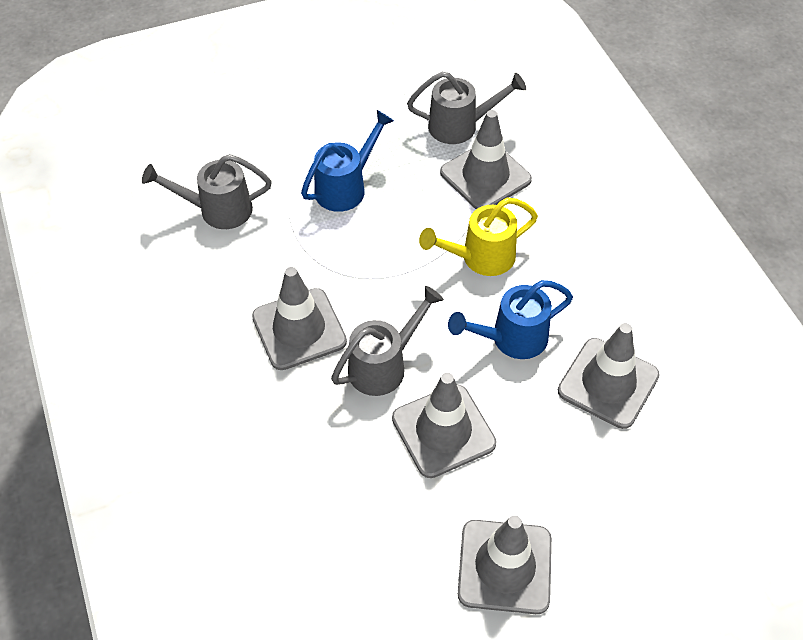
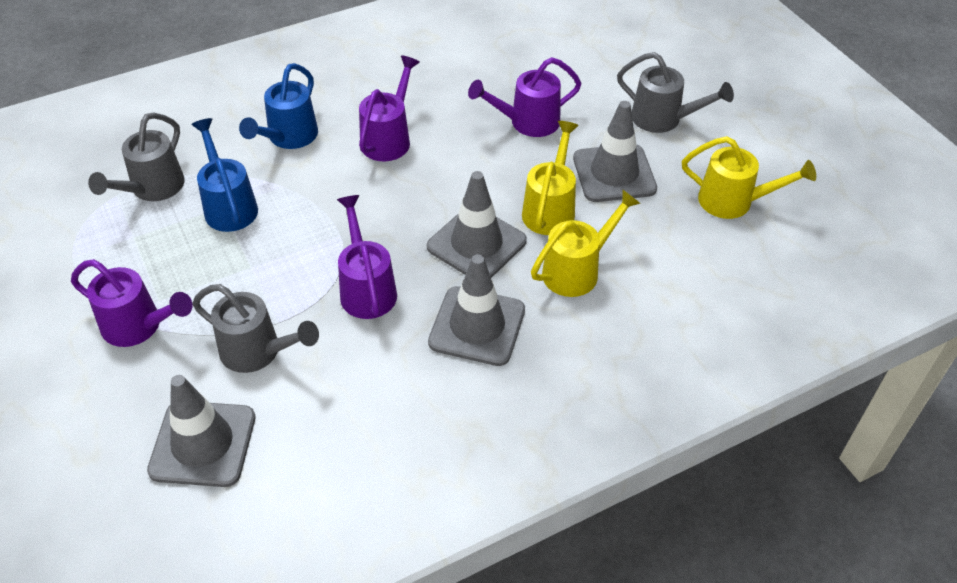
grey traffic cone: 5 -> 4
purple watering can: 0 -> 4
yellow watering can: 1 -> 3

